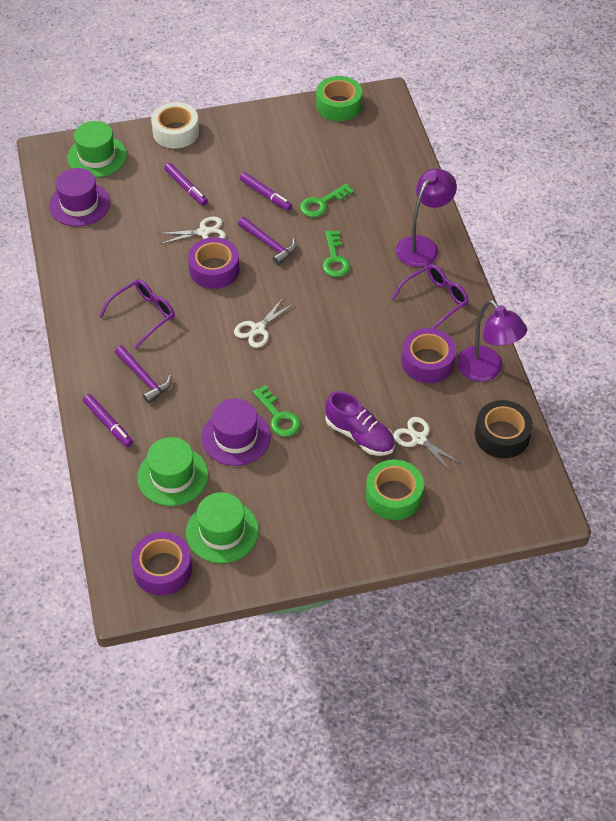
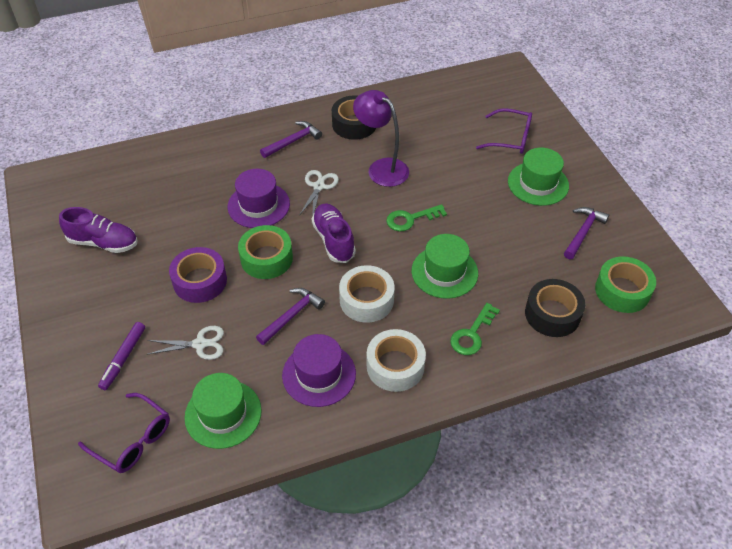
black tape: 1 -> 2
green key: 3 -> 2
purple hammer: 2 -> 3
purple lamp: 2 -> 1
purple marker: 3 -> 1
purple shoe: 1 -> 2
purple tape: 3 -> 1
white scissors: 3 -> 2
white tape: 1 -> 2

